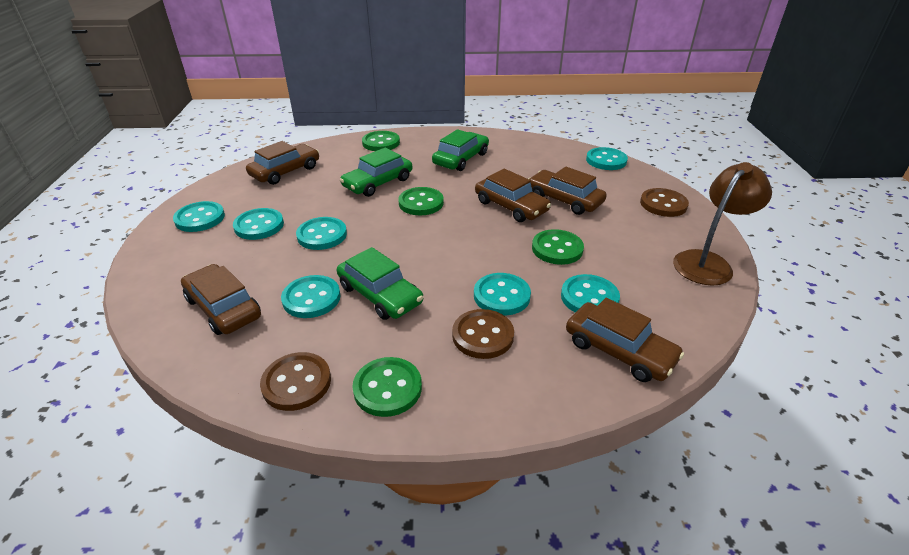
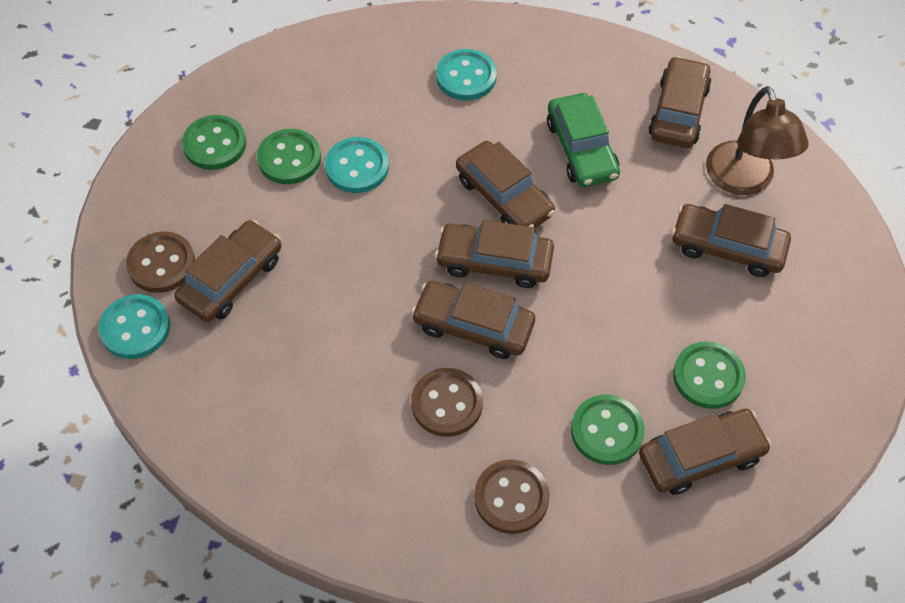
brown car: 5 -> 7
green car: 3 -> 1
turquoise button: 7 -> 3

